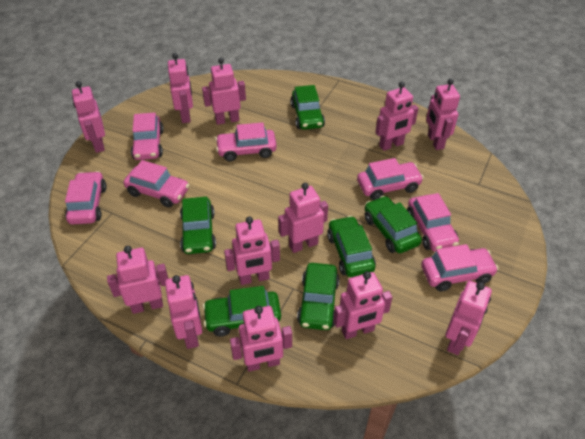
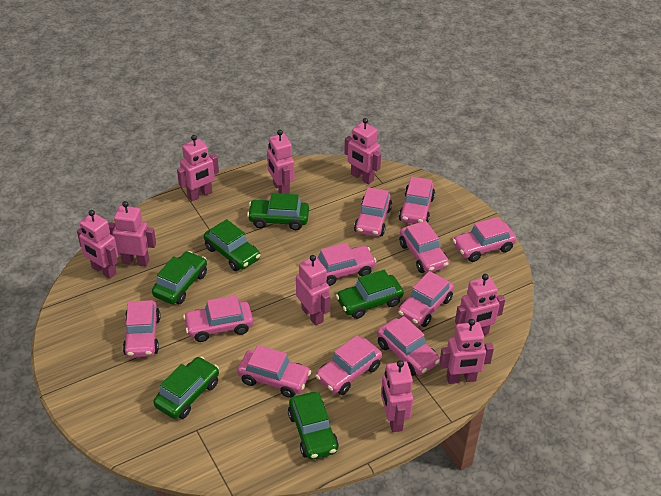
pink car: 7 -> 11
pink robot: 12 -> 9

